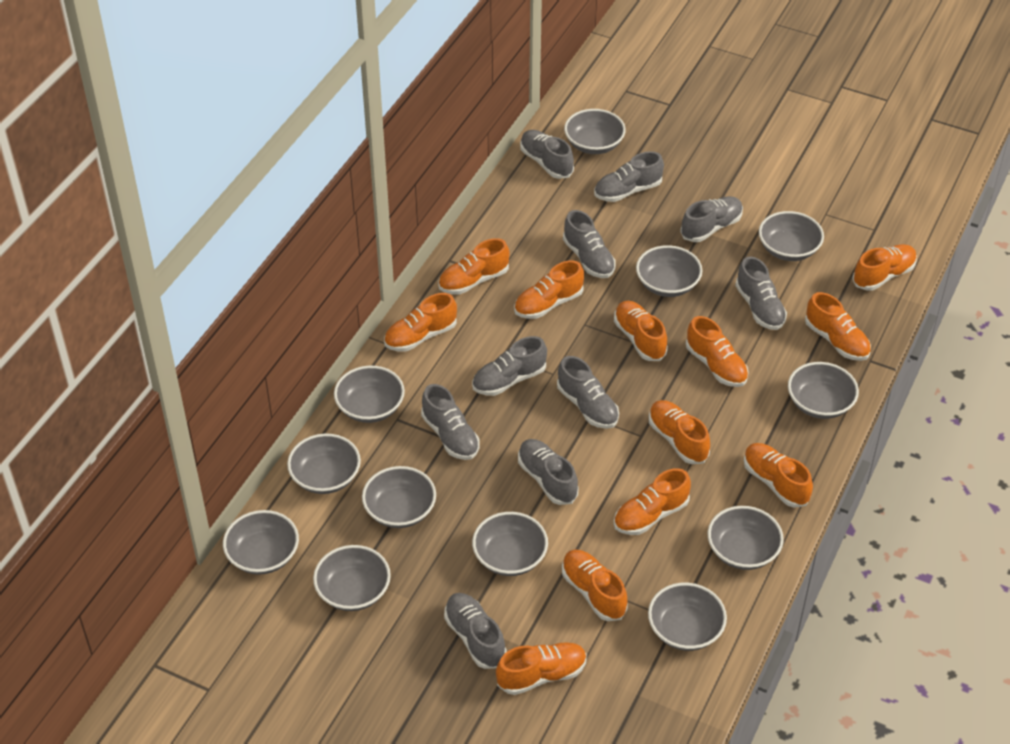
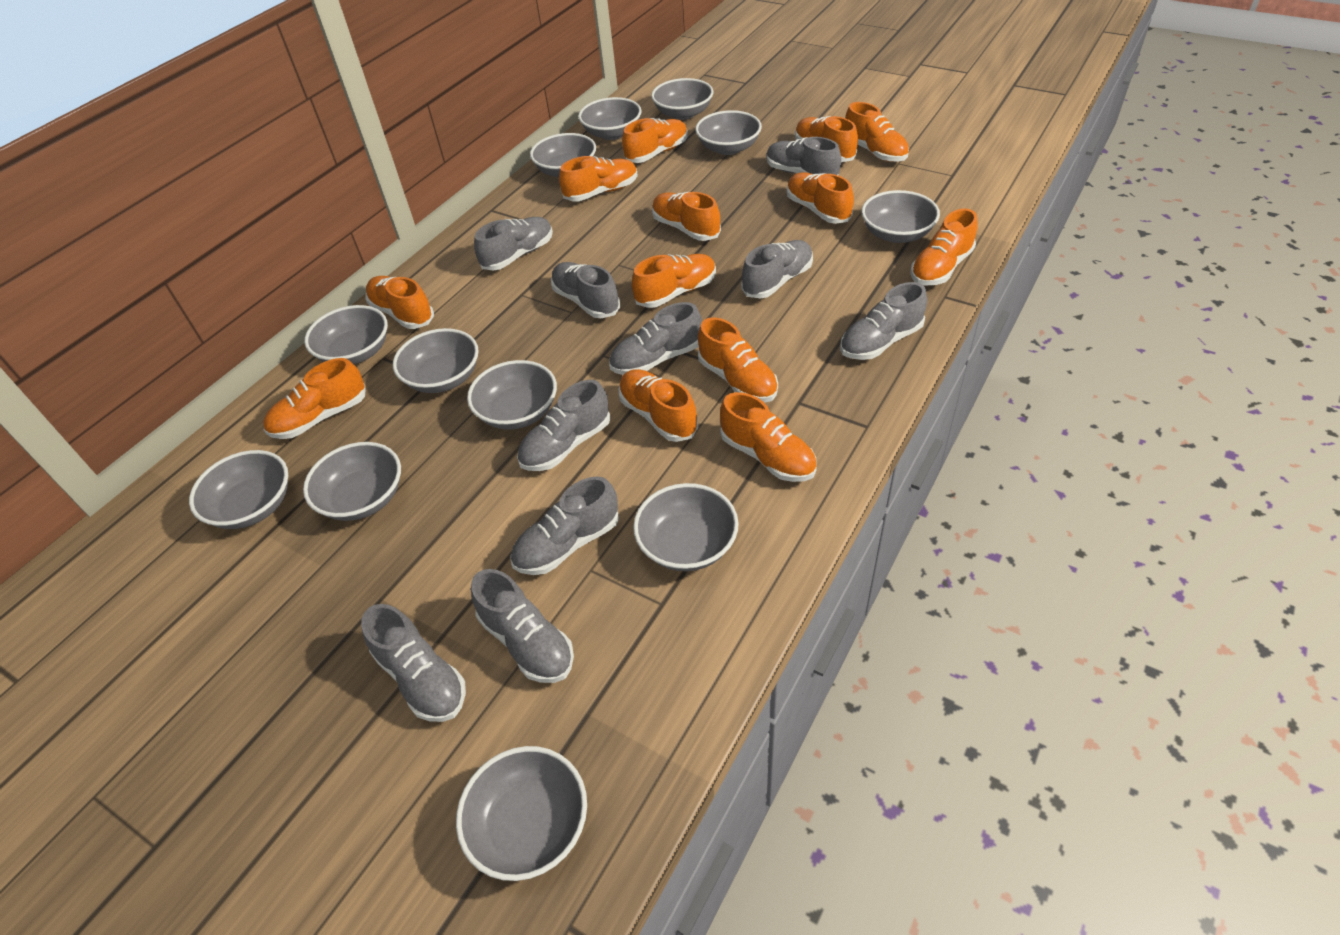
orange shoe: 12 -> 13

